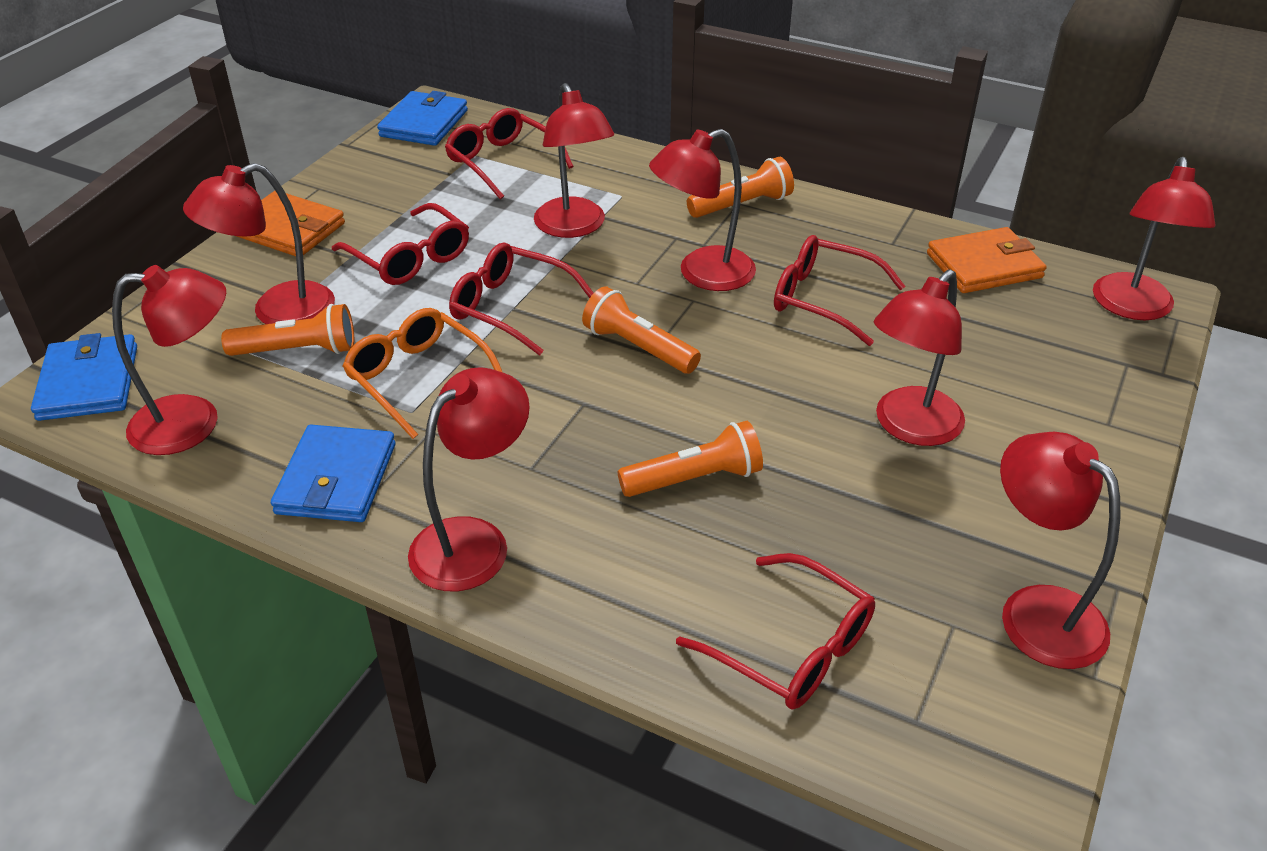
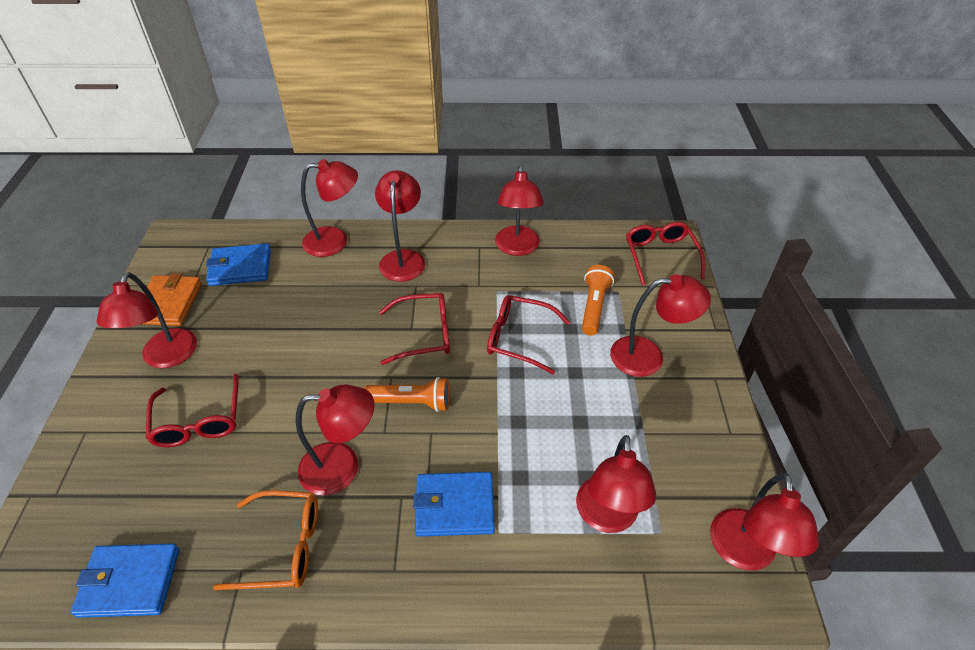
orange flashlight: 4 -> 2
orange wallet: 2 -> 1
red glasses: 5 -> 4

